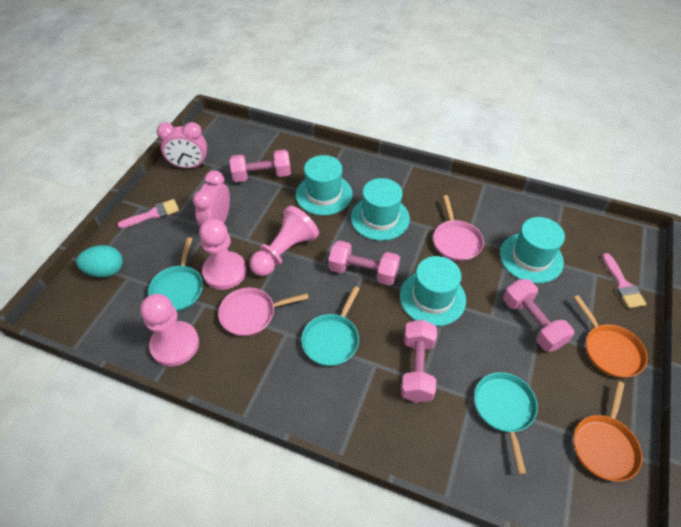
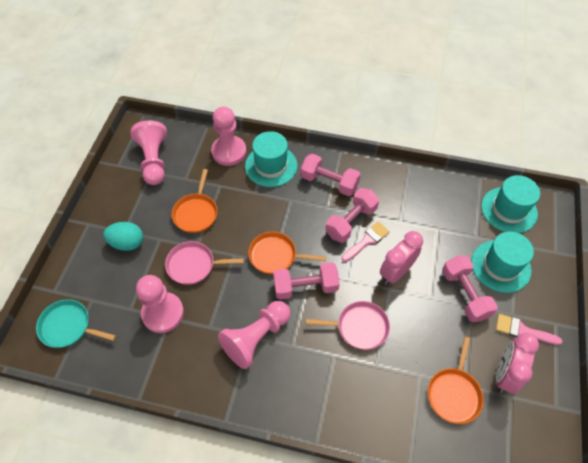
orange pan: 2 -> 3
pink pawn: 3 -> 4
turquoise hat: 4 -> 3
turquoise pan: 3 -> 1

